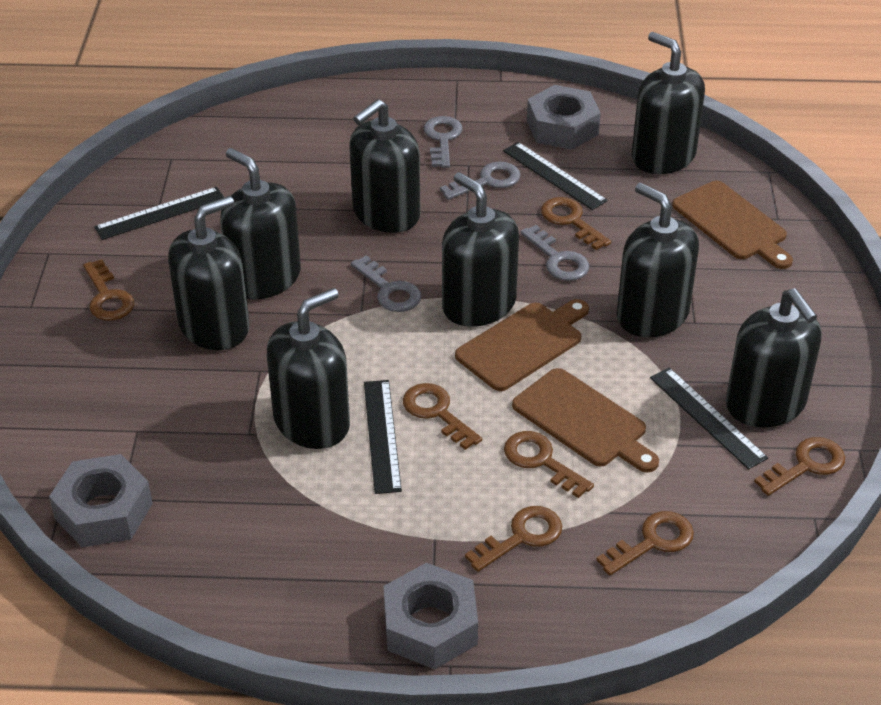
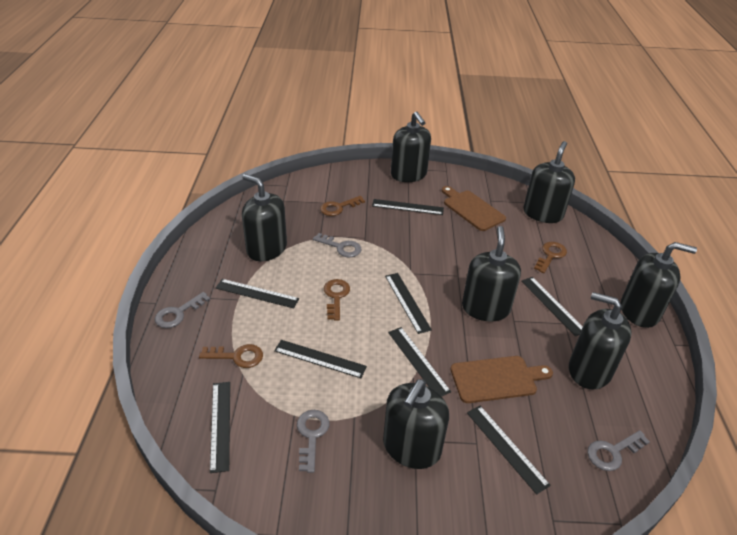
black ruler: 4 -> 8
black soap dispenser: 8 -> 7
brown cutting board: 3 -> 2
brown key: 7 -> 4
grey nut: 3 -> 0

